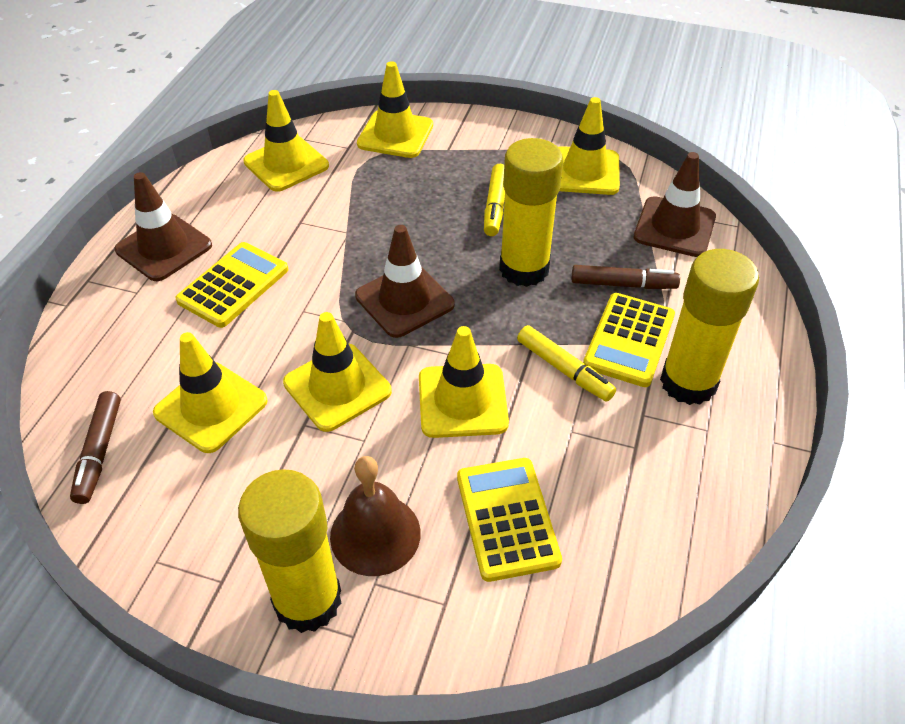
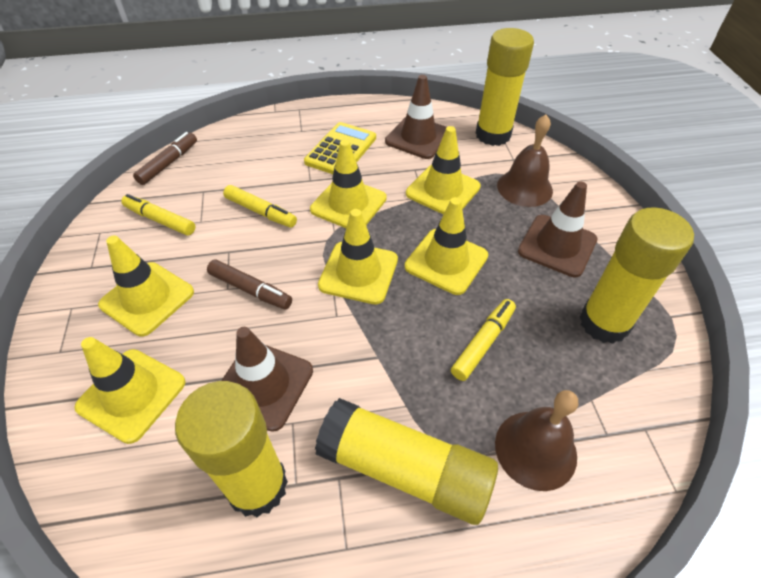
brown bell: 1 -> 2
yellow calculator: 3 -> 1
yellow glue stick: 3 -> 4
yellow marker: 2 -> 3

